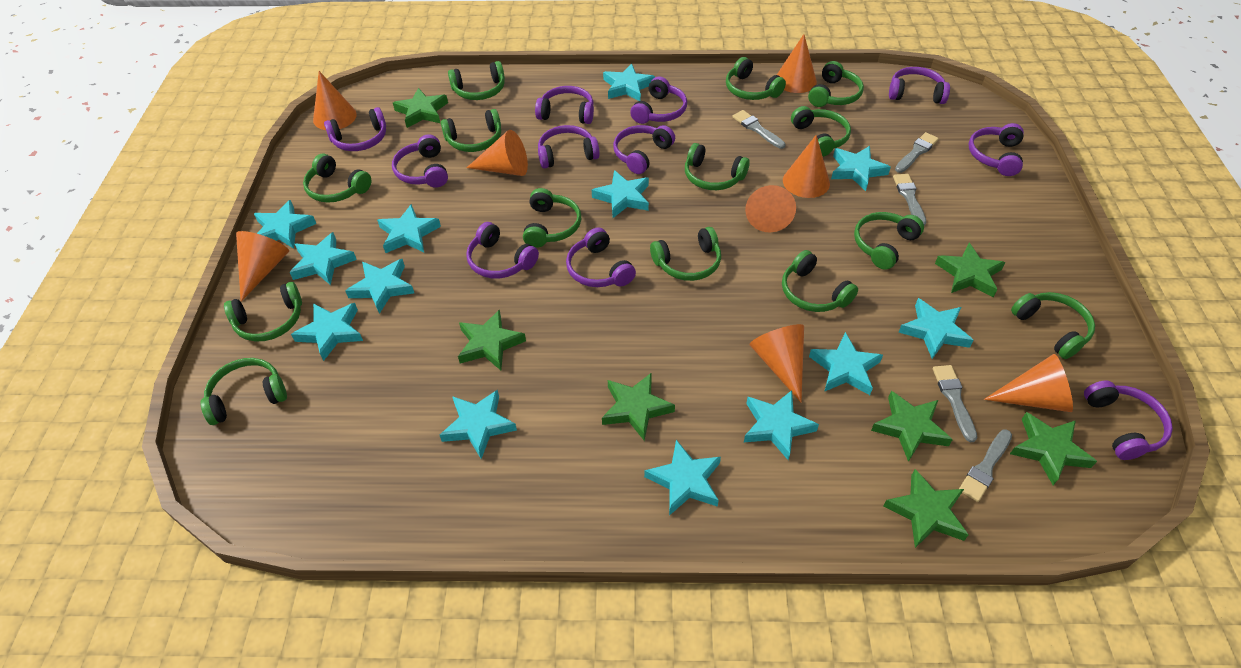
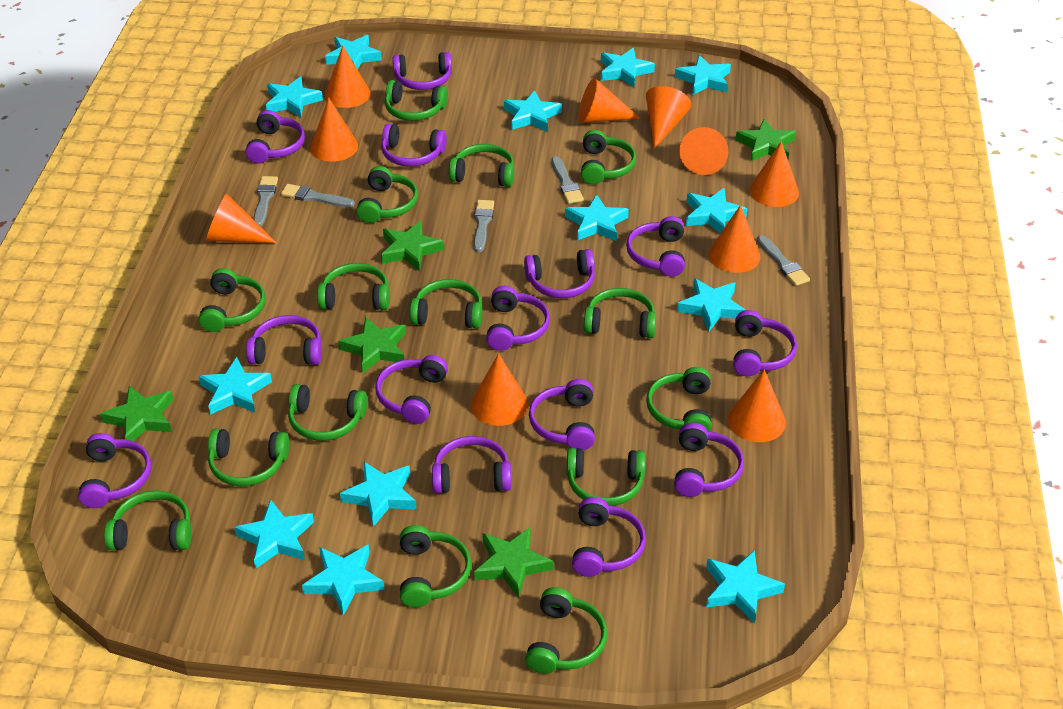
green headphones: 14 -> 15
green star: 7 -> 5
orange cone: 8 -> 10
purple headphones: 11 -> 14

